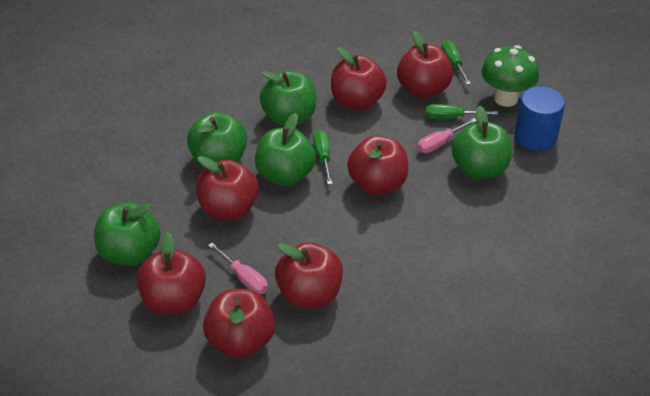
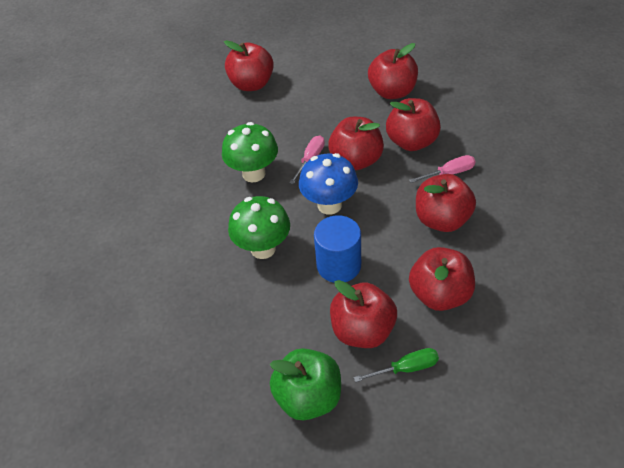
blue mushroom: 0 -> 1
green apple: 5 -> 1
green mushroom: 1 -> 2
green screwdriver: 3 -> 1

